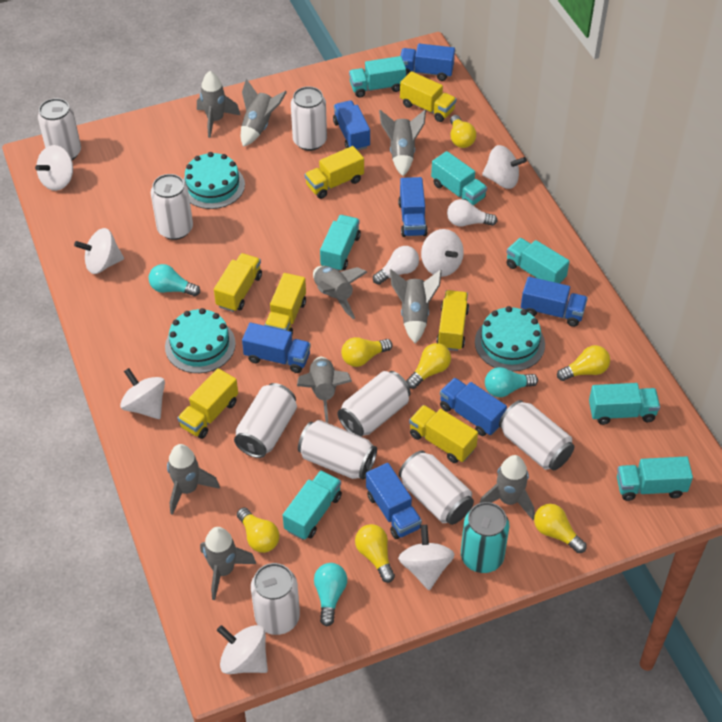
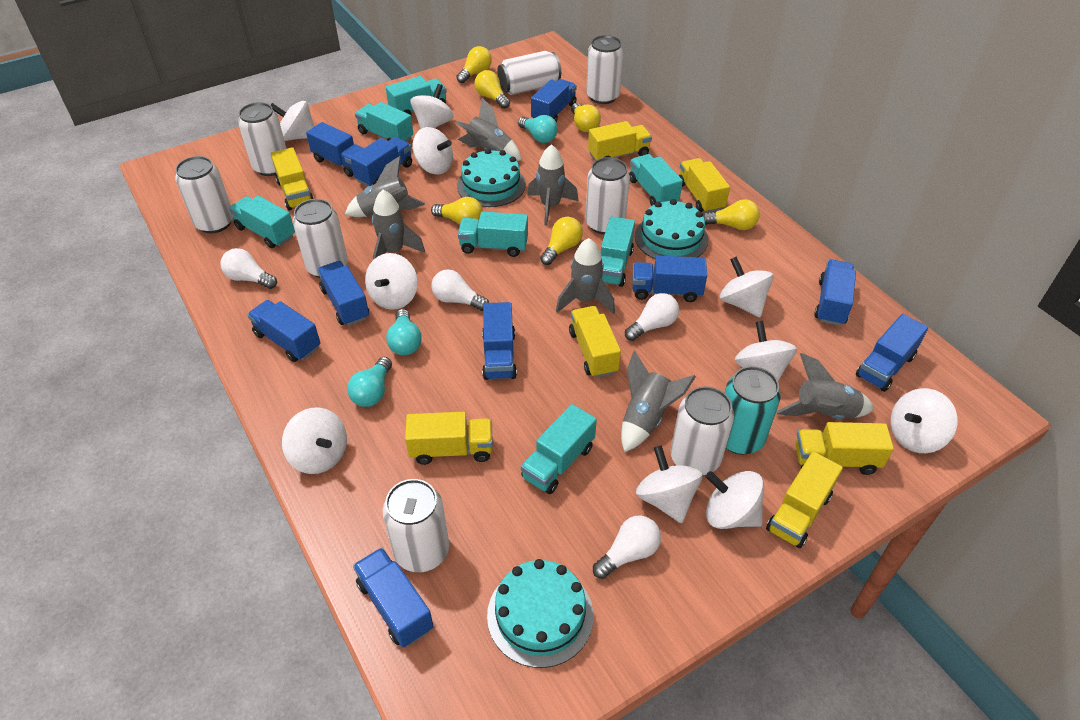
blue truck: 7 -> 10
grey rocket: 9 -> 7
white can: 9 -> 8
white light bulb: 2 -> 4
white spinning top: 7 -> 10
yellow light bulb: 7 -> 6

